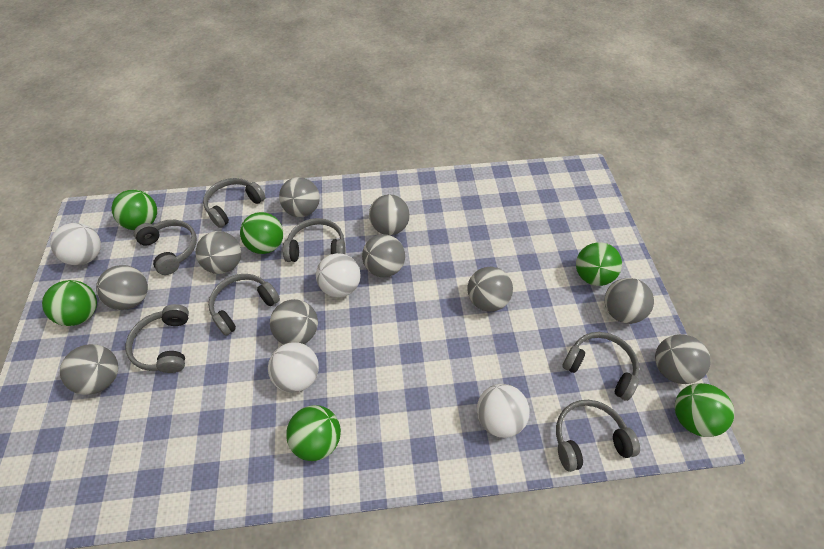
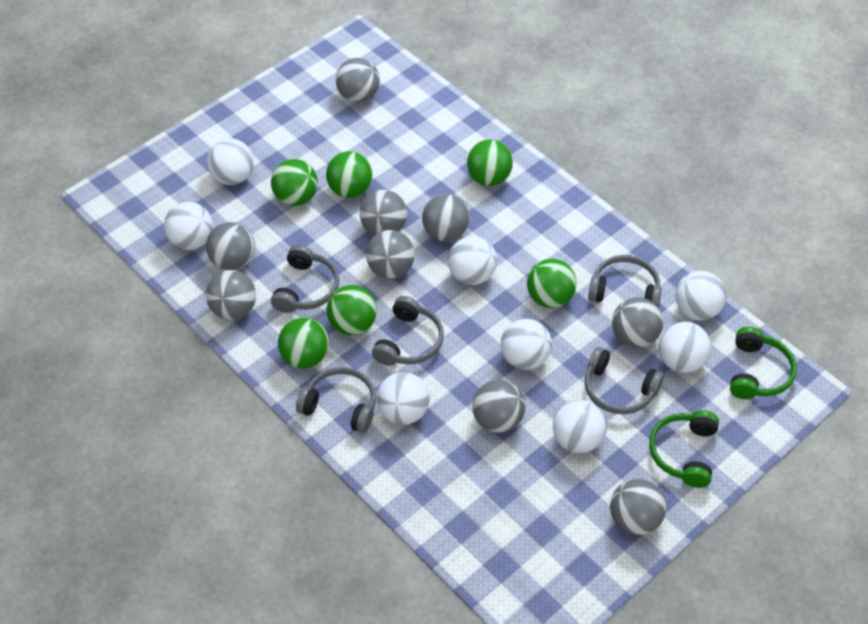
green headphones: 0 -> 2
grey ball: 10 -> 9
grey headphones: 7 -> 5
white ball: 4 -> 8

